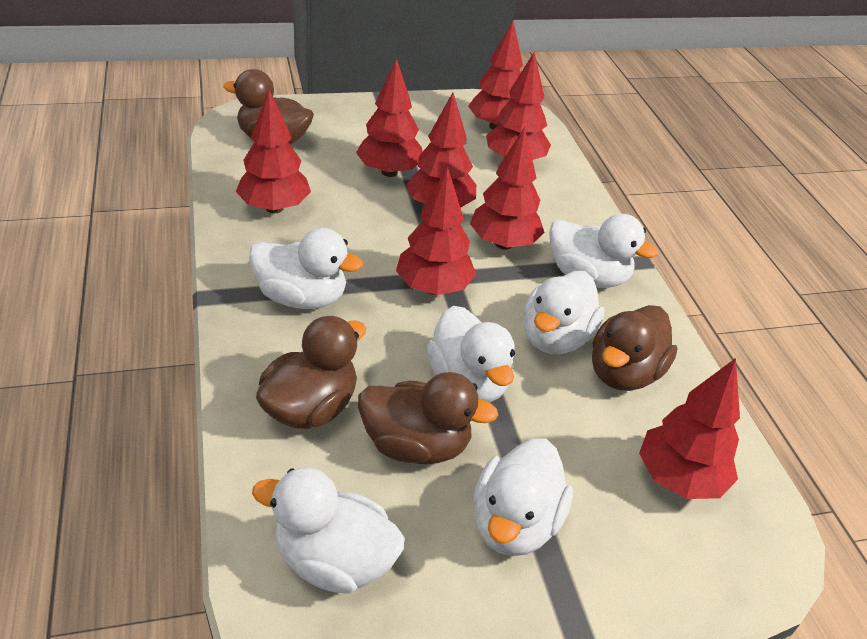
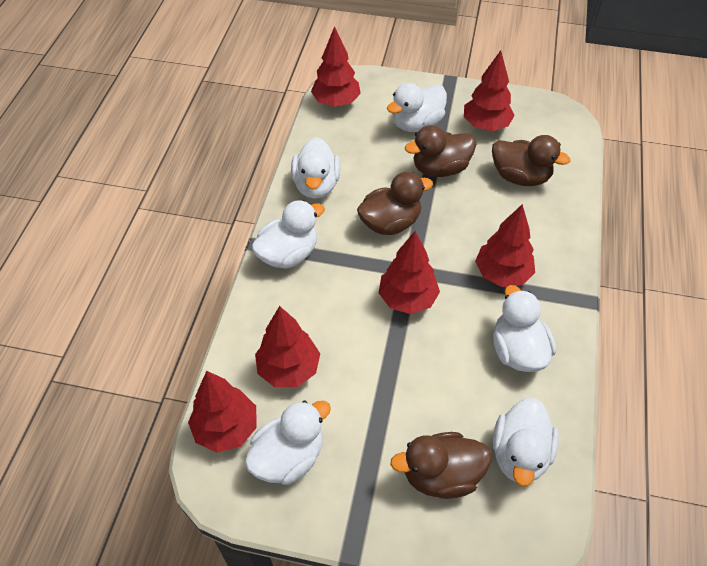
red tree: 8 -> 6

